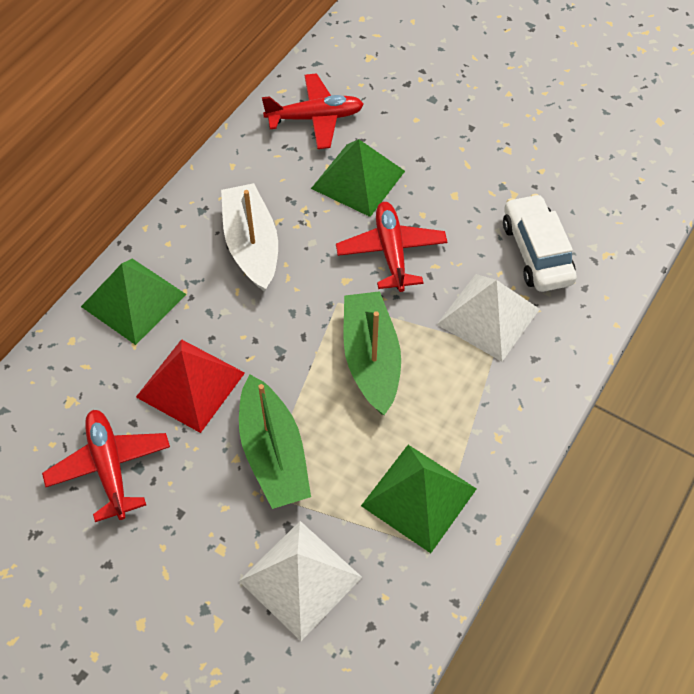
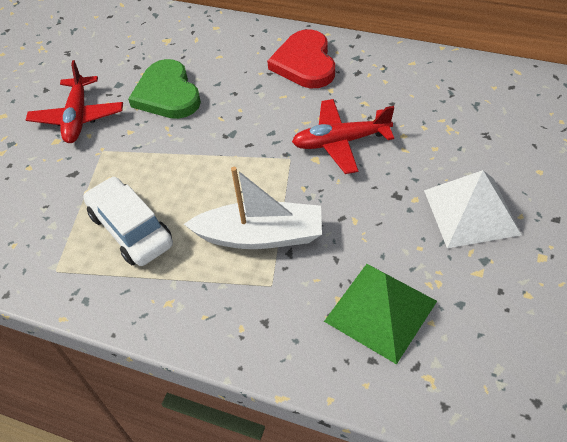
green boat: 2 -> 0
green heart: 0 -> 1
green pyramid: 3 -> 1
red heart: 0 -> 1
red plane: 3 -> 2
red pyramid: 1 -> 0
white pyramid: 2 -> 1

